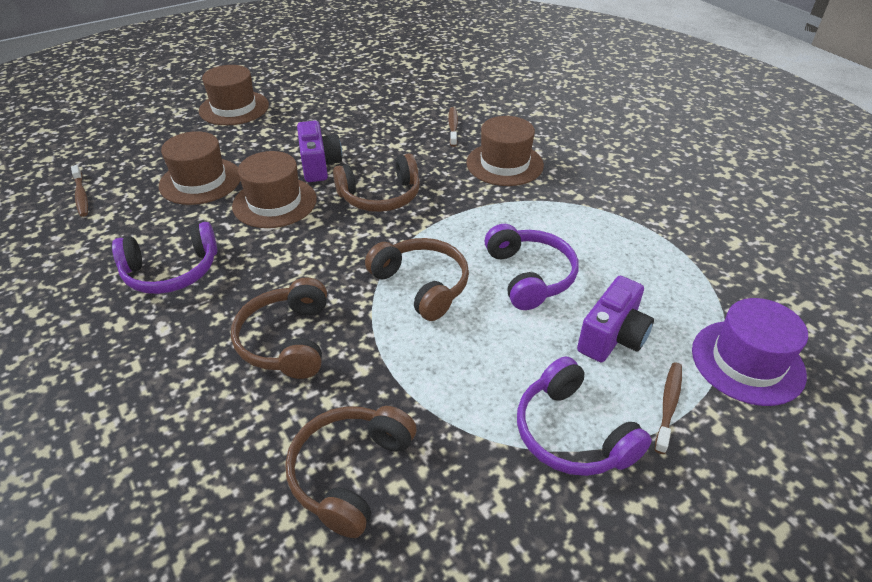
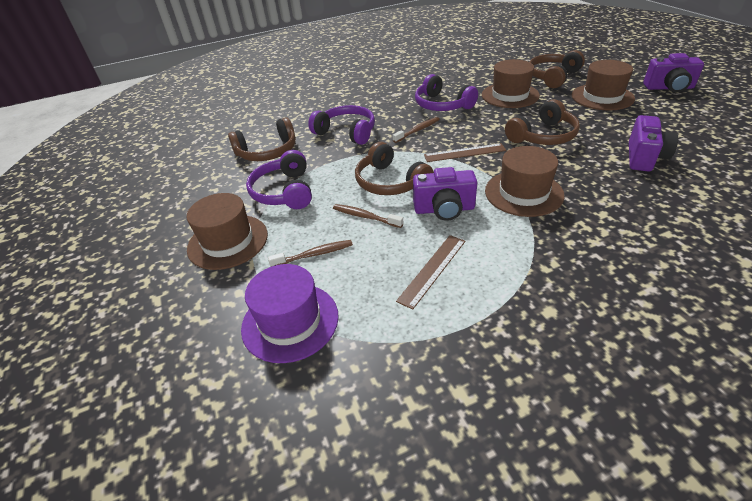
brown ruler: 0 -> 2
purple camera: 2 -> 3

